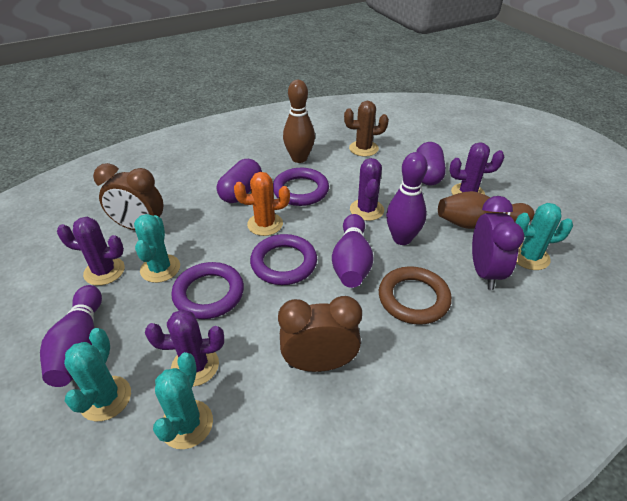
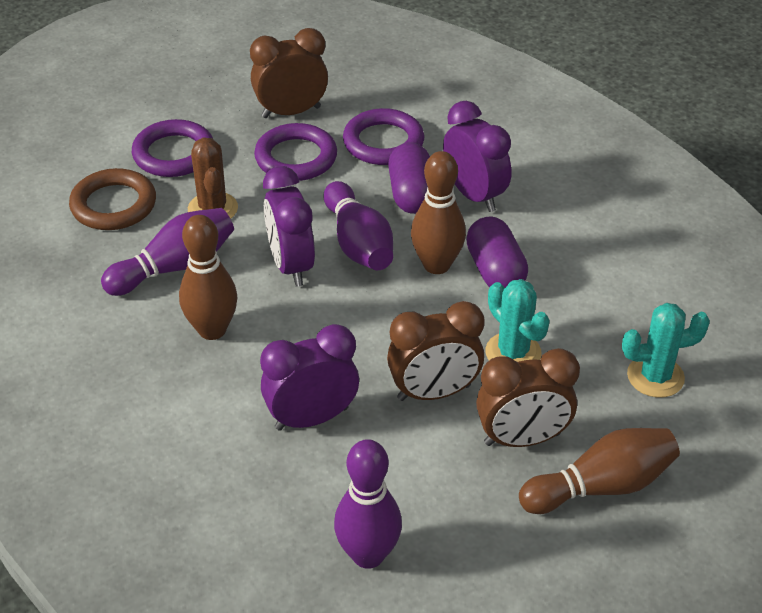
brown bowling pin: 2 -> 3
brown clock: 2 -> 3
orange cactus: 1 -> 0
purple cactus: 4 -> 0
purple clock: 1 -> 3
turquoise cactus: 4 -> 2

